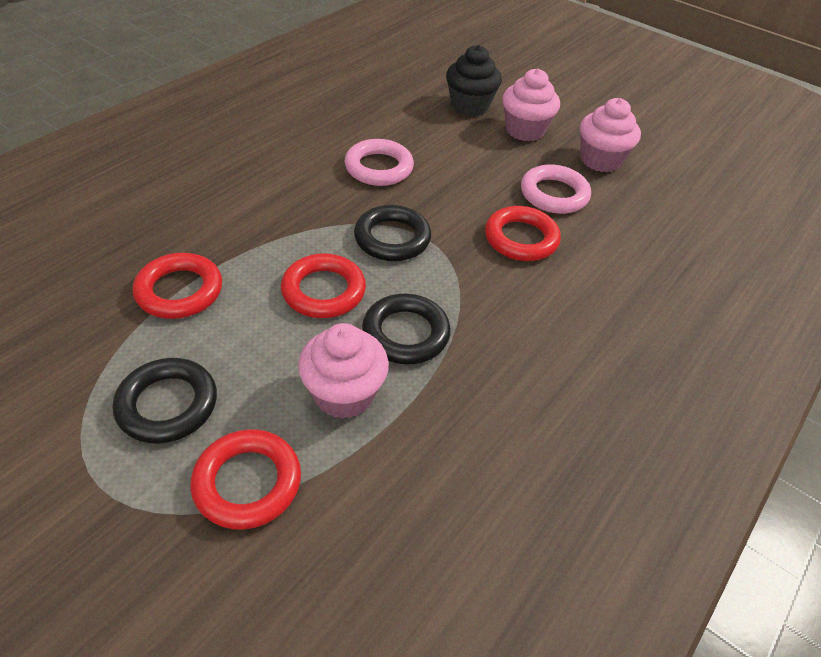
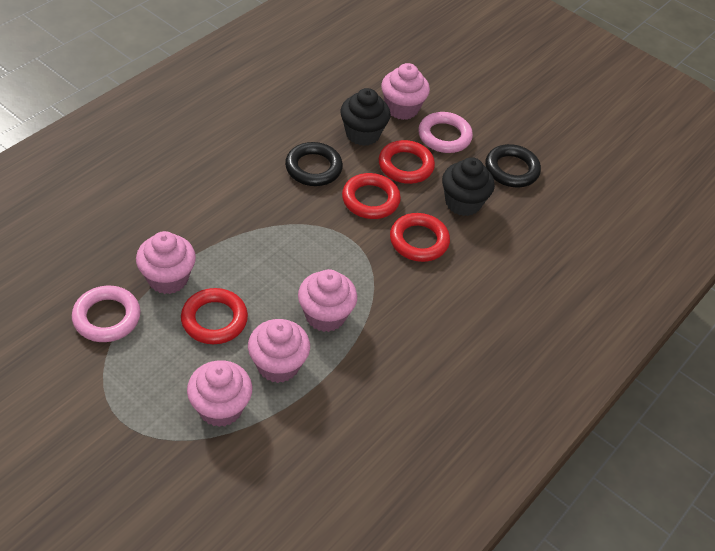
black cupcake: 1 -> 2
black ring: 3 -> 2
pink cupcake: 3 -> 5

